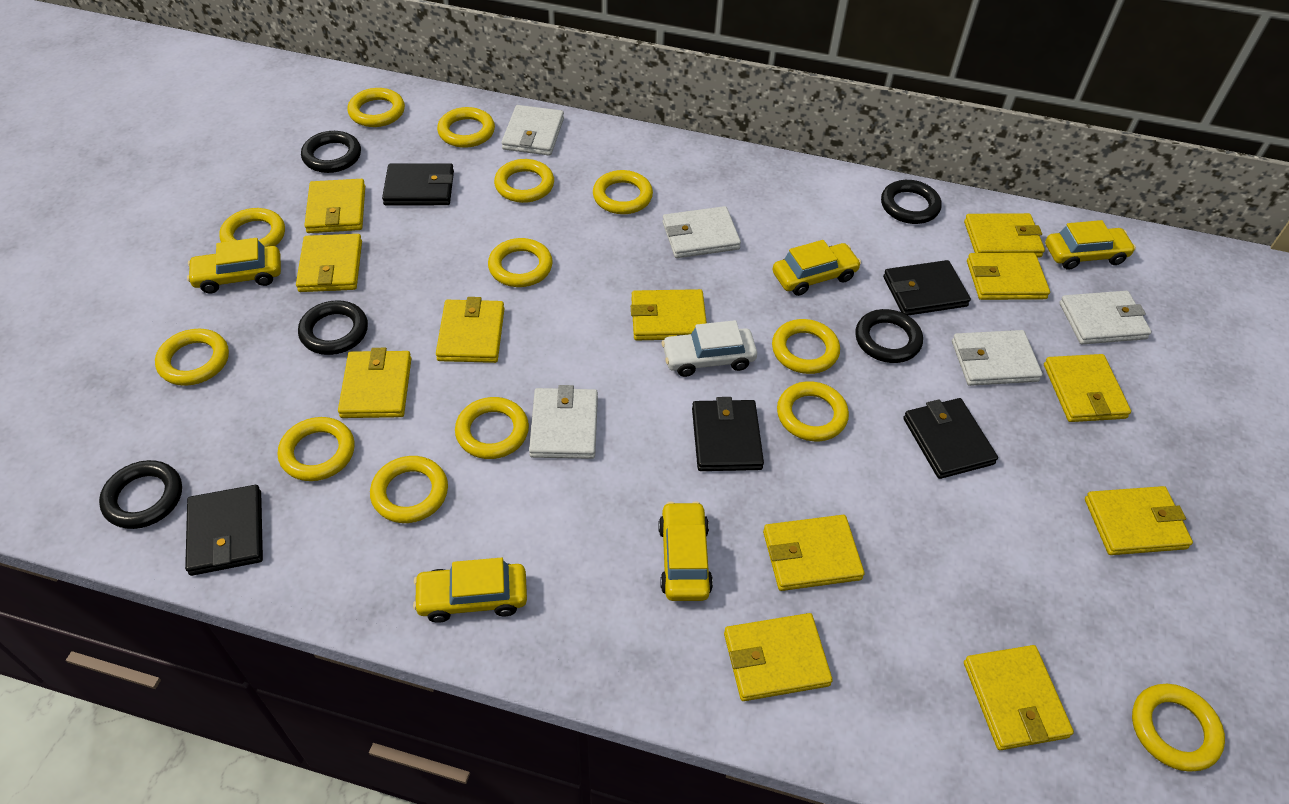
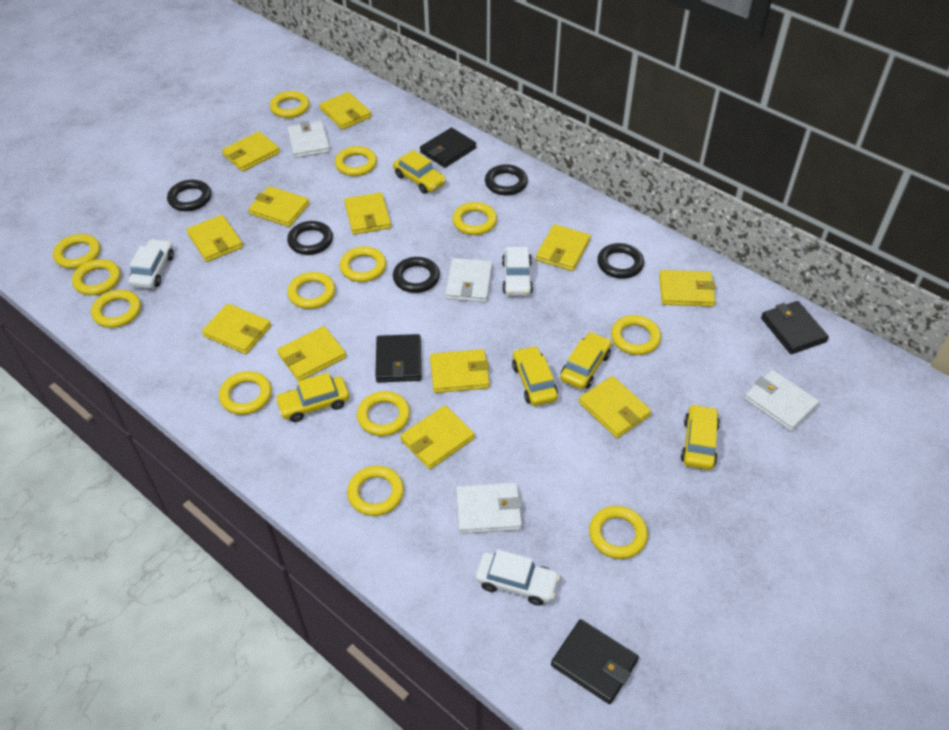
black wallet: 5 -> 4
white car: 1 -> 3
white wallet: 5 -> 4

